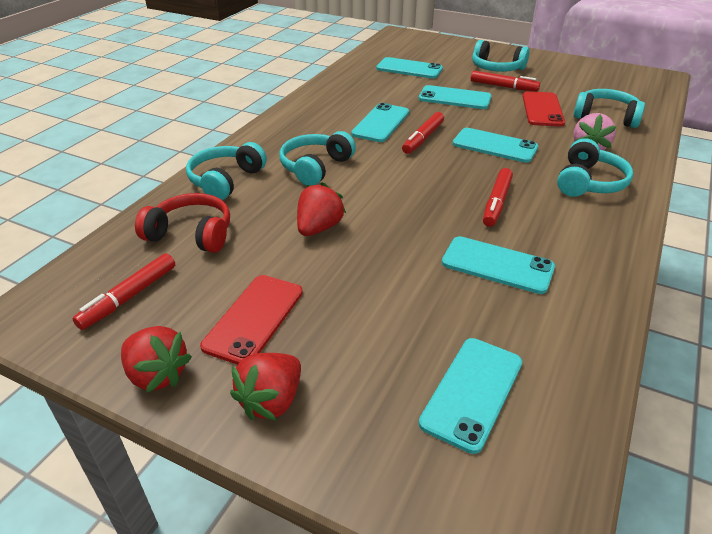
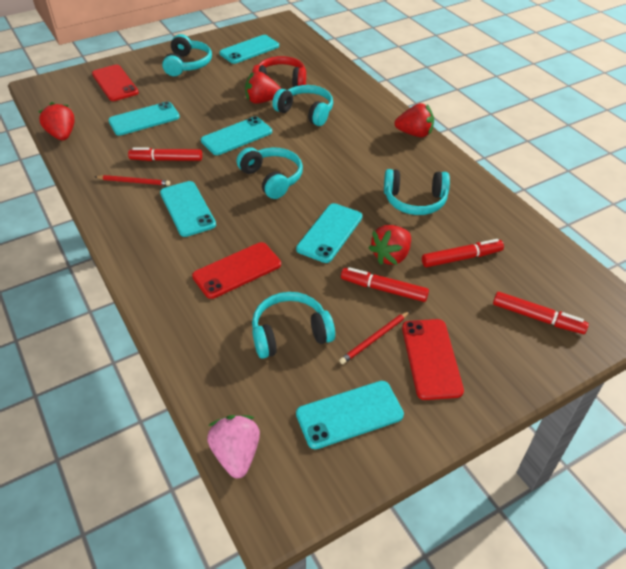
red pencil: 0 -> 2
red phone: 2 -> 3
red strawberry: 3 -> 4

